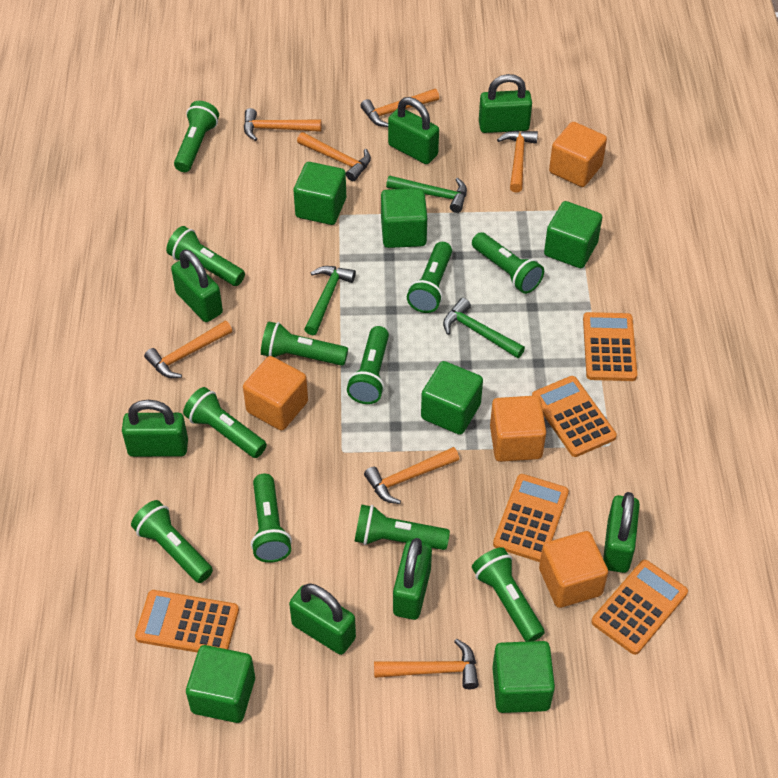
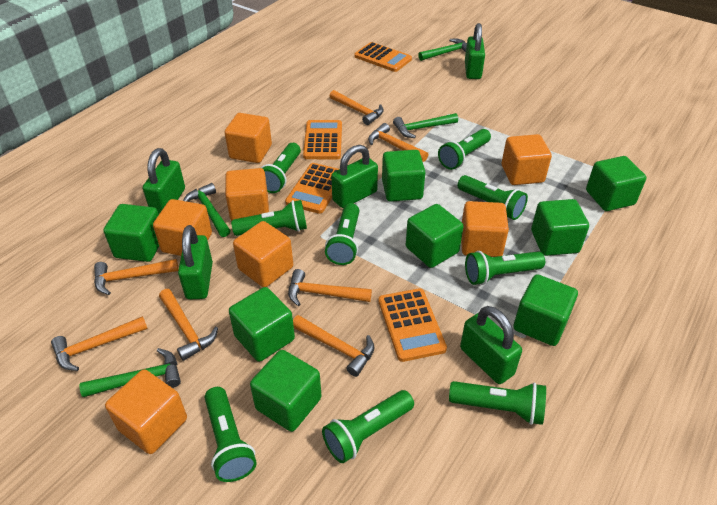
green cube: 6 -> 8
green flashlight: 11 -> 9
green hammer: 3 -> 4
green padlock: 7 -> 5
orange calculator: 5 -> 4
orange cube: 4 -> 7

